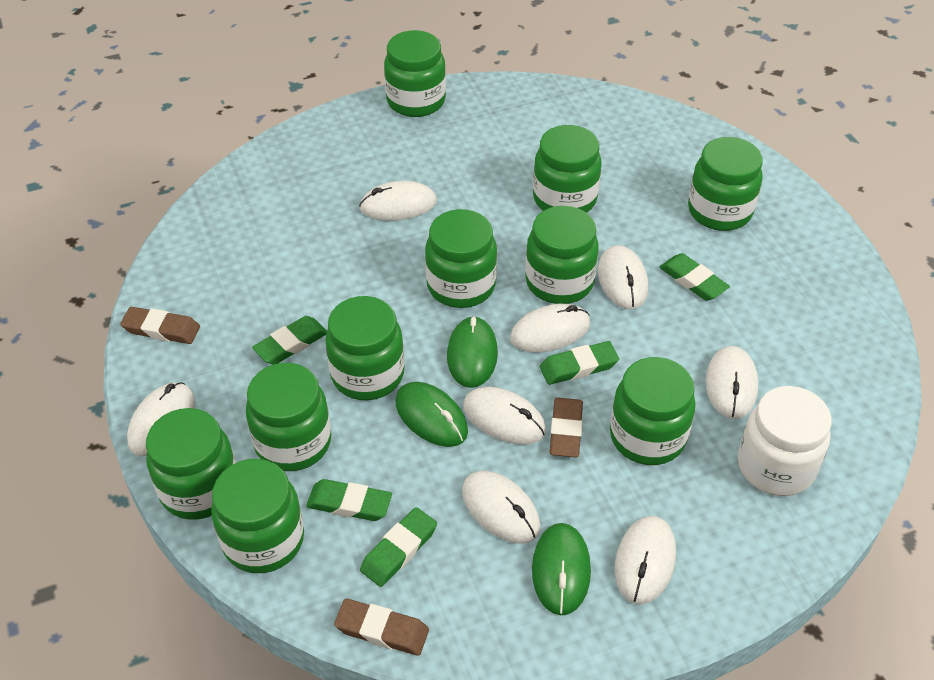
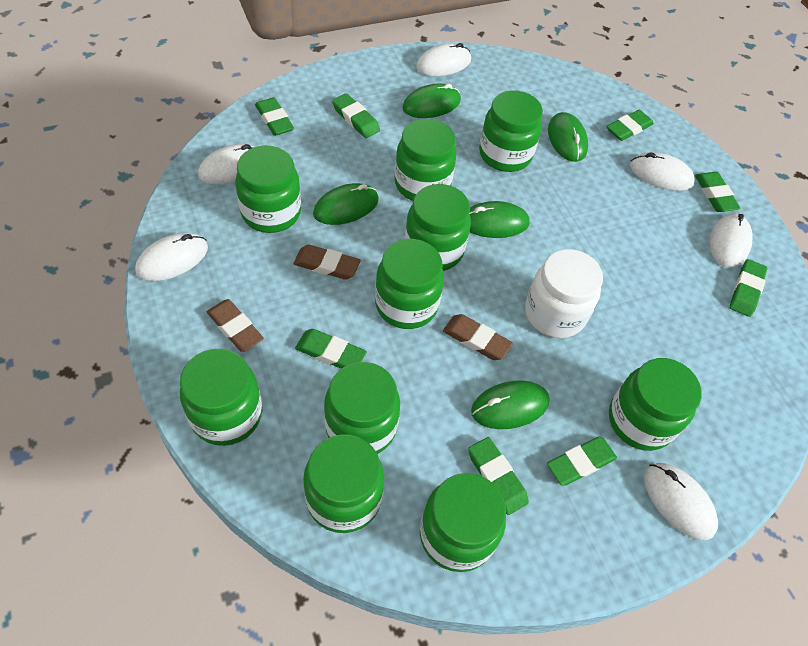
green eraser: 5 -> 8
green mouse: 3 -> 5
white mouse: 8 -> 6

